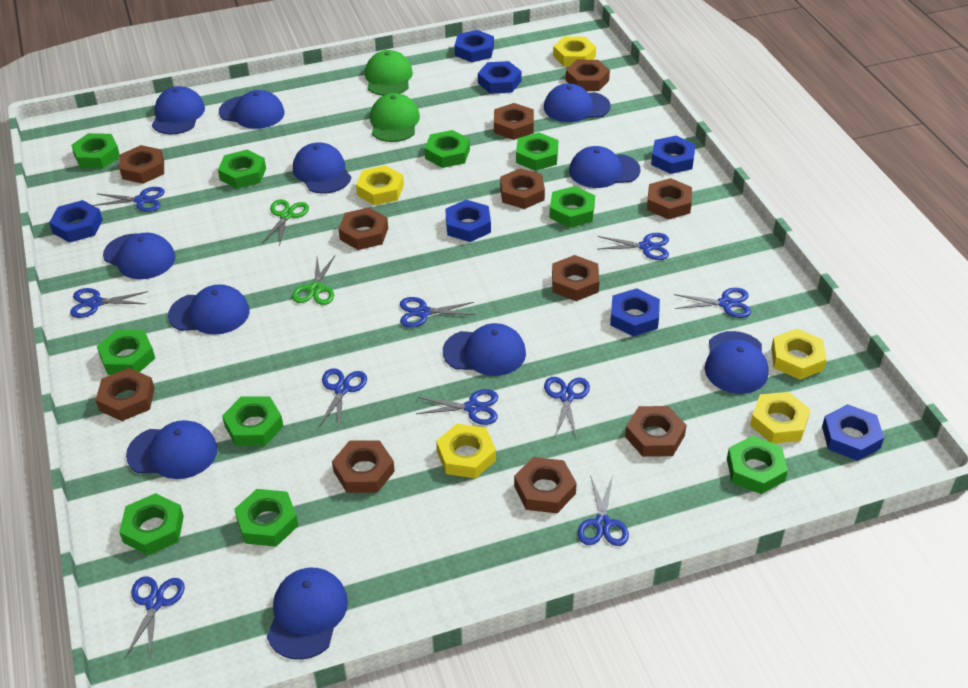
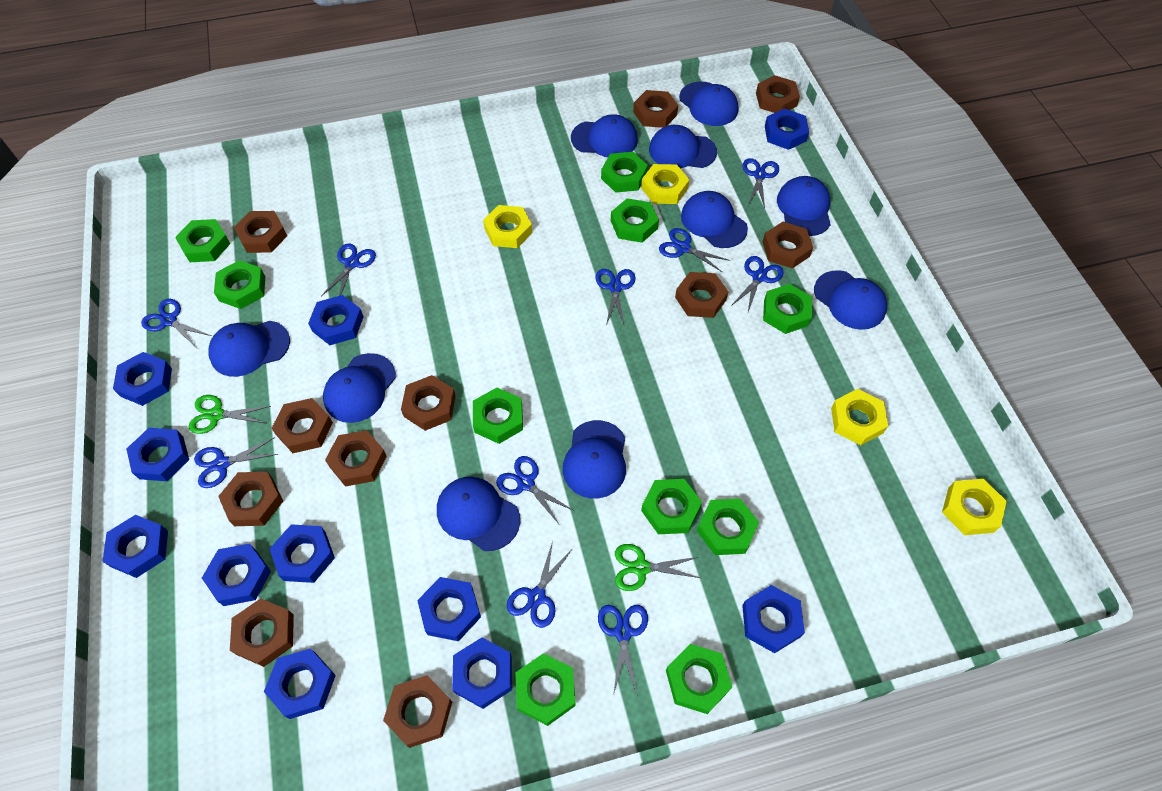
blue cap: 11 -> 10
blue nut: 7 -> 11
green cap: 2 -> 0
yellow nut: 5 -> 4

